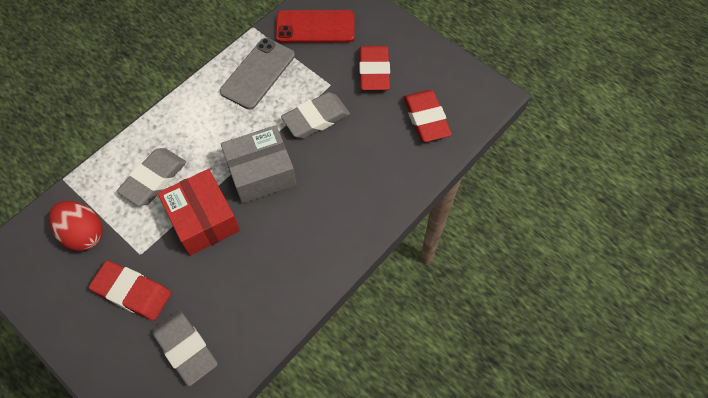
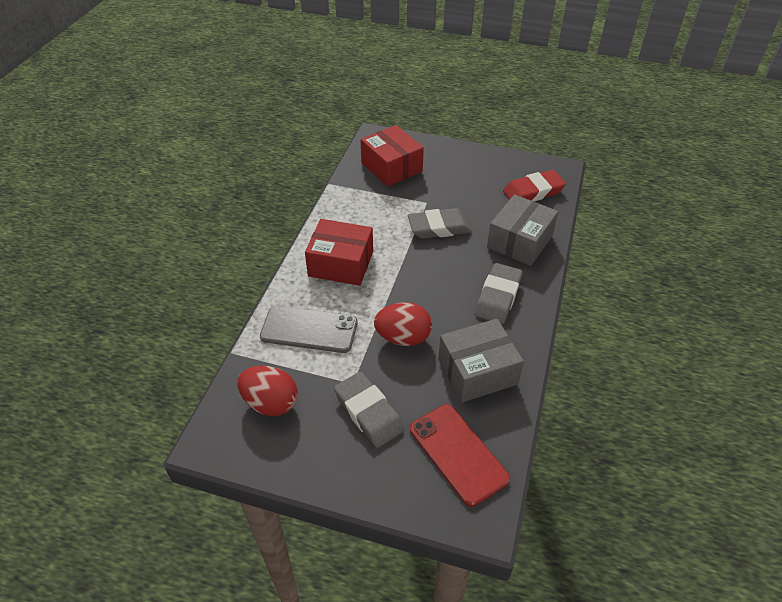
grey box: 1 -> 2
red box: 1 -> 2
red egg: 1 -> 2
red eraser: 3 -> 1

